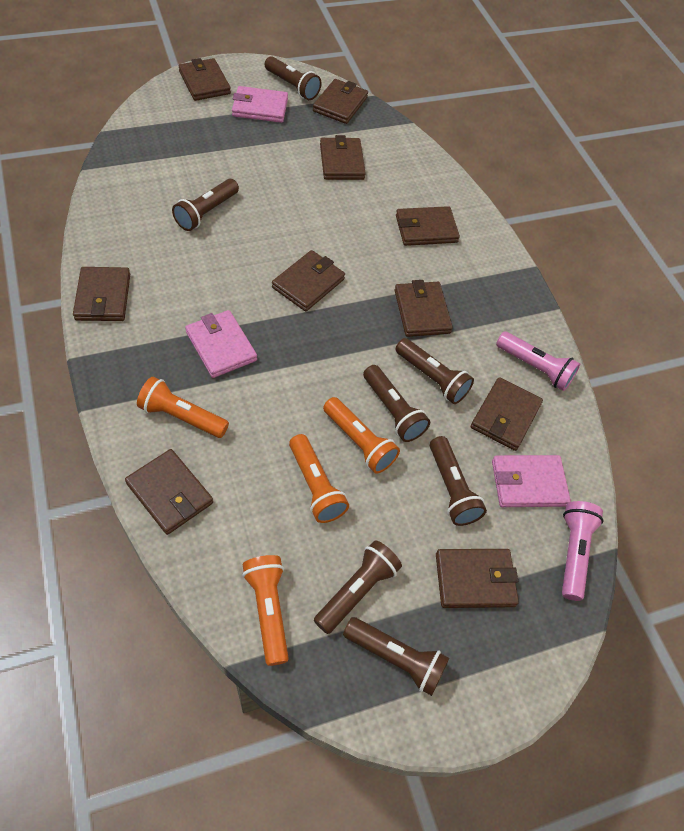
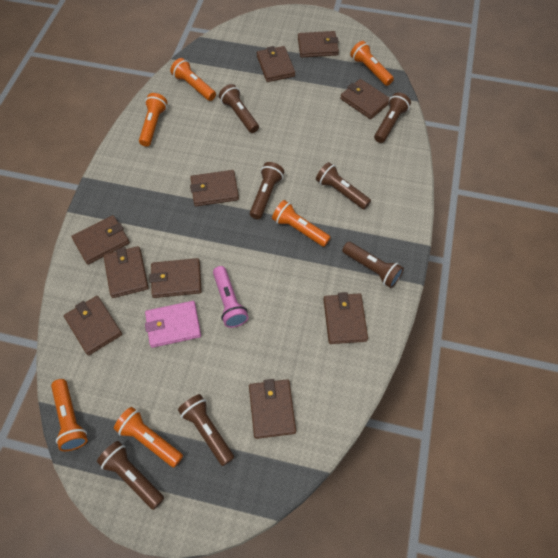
orange flashlight: 4 -> 6
pink flashlight: 2 -> 1
pink wallet: 3 -> 1

